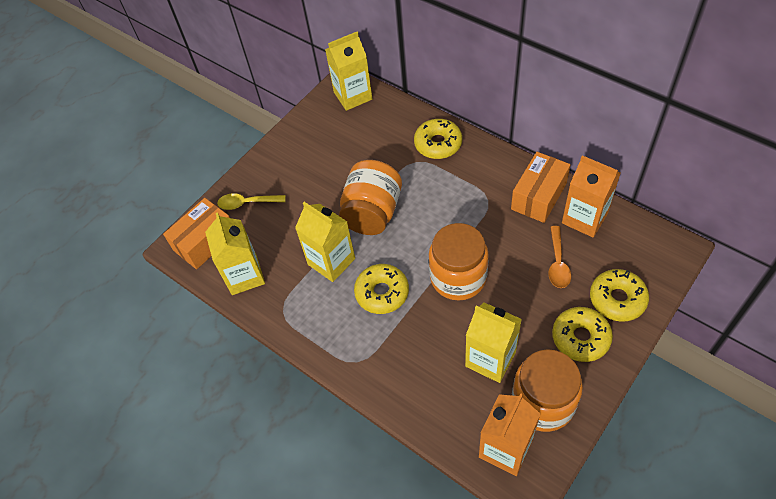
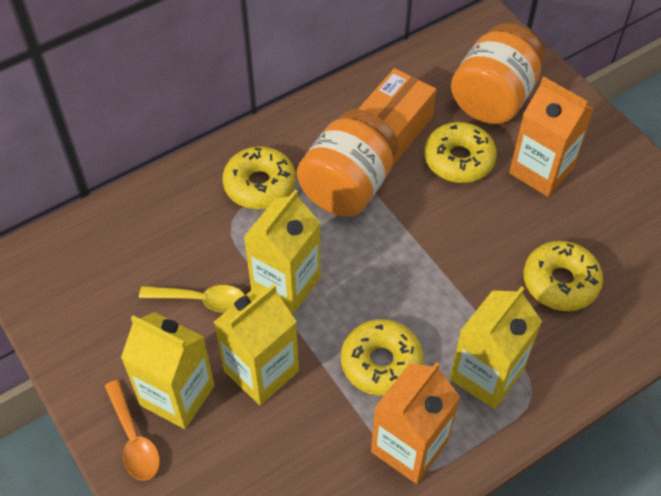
orange box: 2 -> 1
orange jar: 3 -> 2

